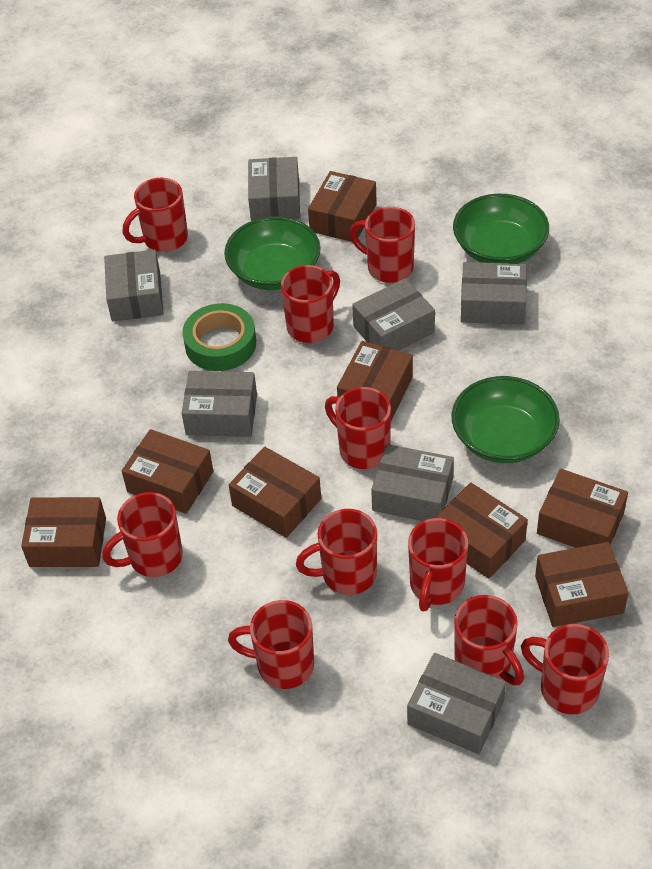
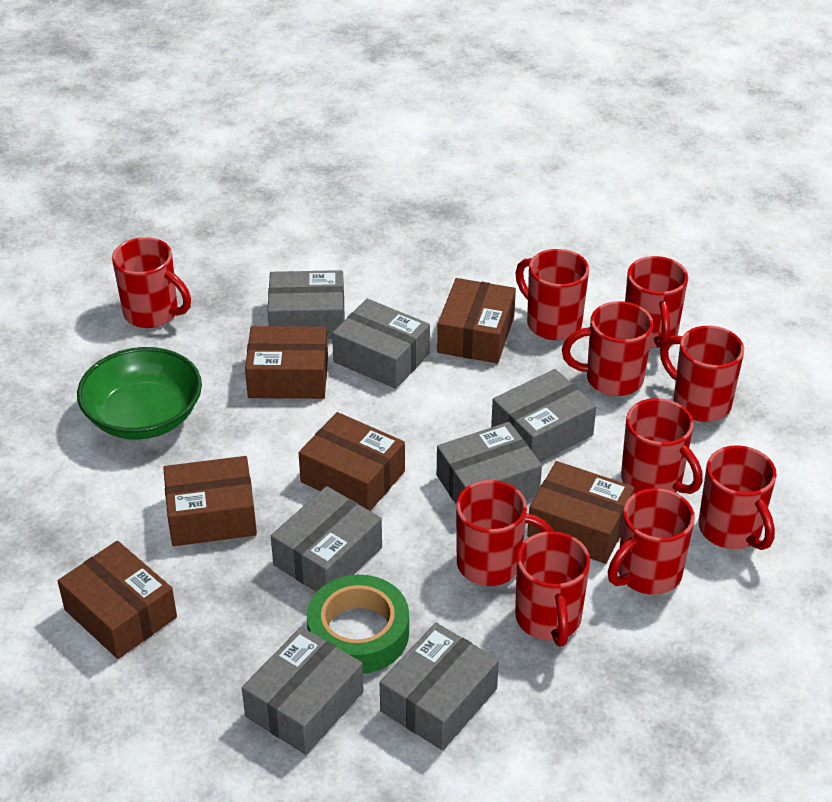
brown box: 8 -> 6
green bowl: 3 -> 1

